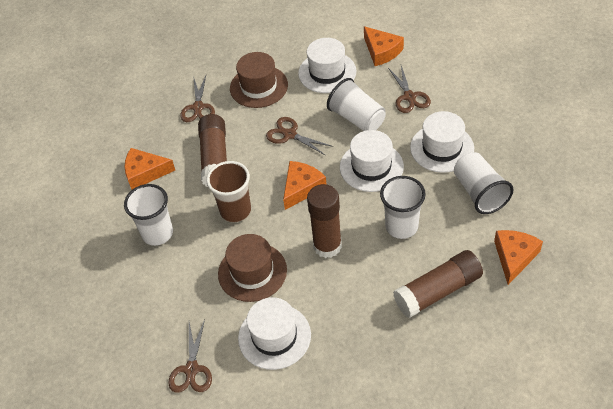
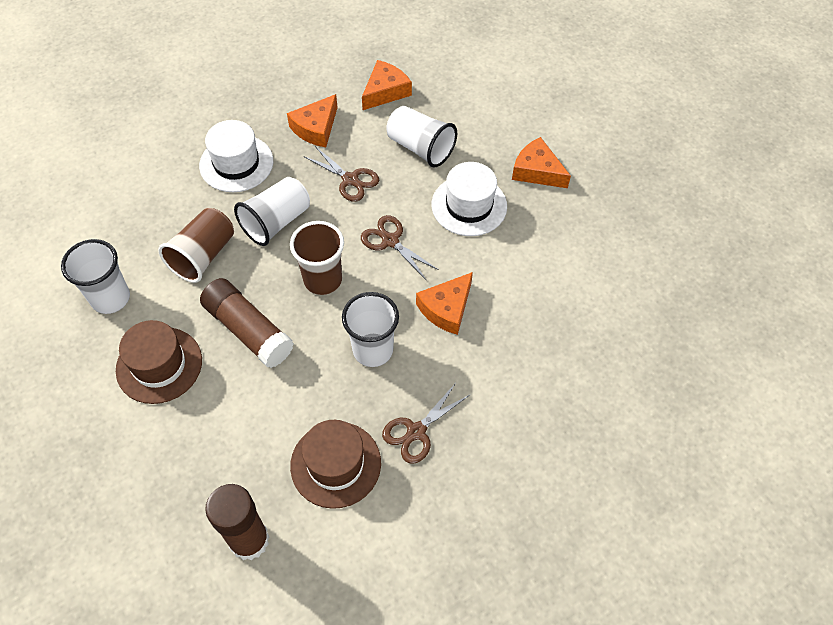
brown cup: 1 -> 2
brown glue stick: 3 -> 2
brown scissors: 4 -> 3
white hat: 4 -> 2

